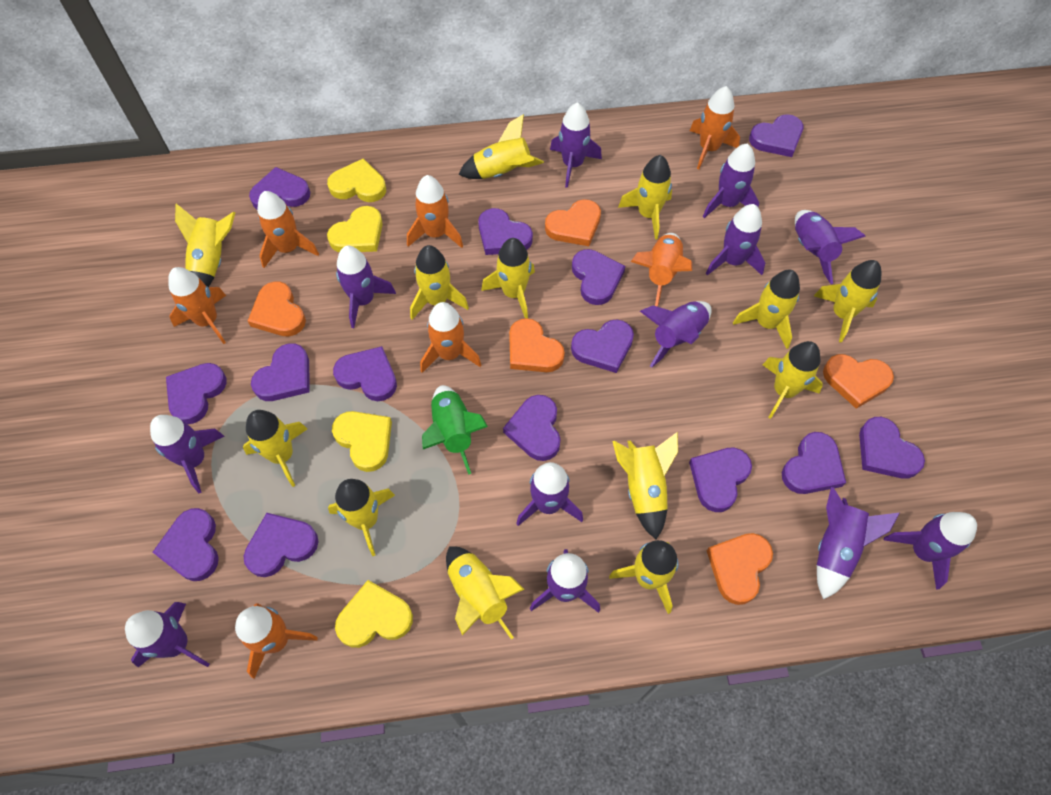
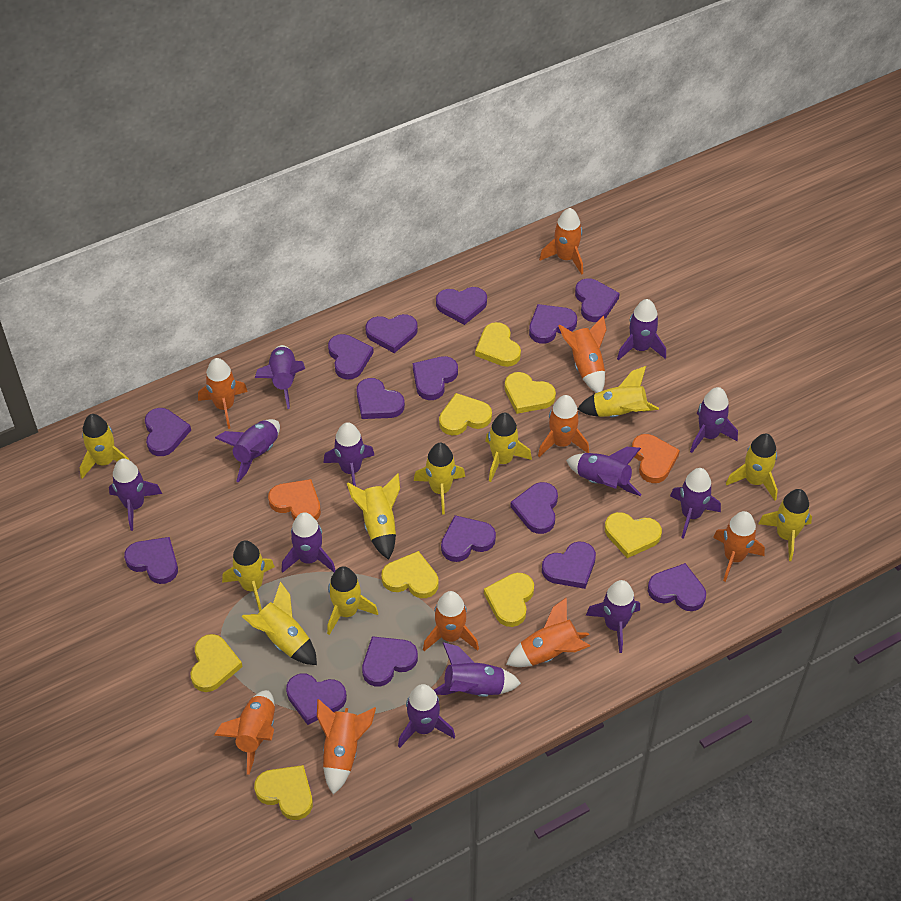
green rocket: 1 -> 0
orange heart: 5 -> 2
orange rocket: 7 -> 9
purple heart: 14 -> 15
yellow heart: 4 -> 8
yellow rocket: 13 -> 10

